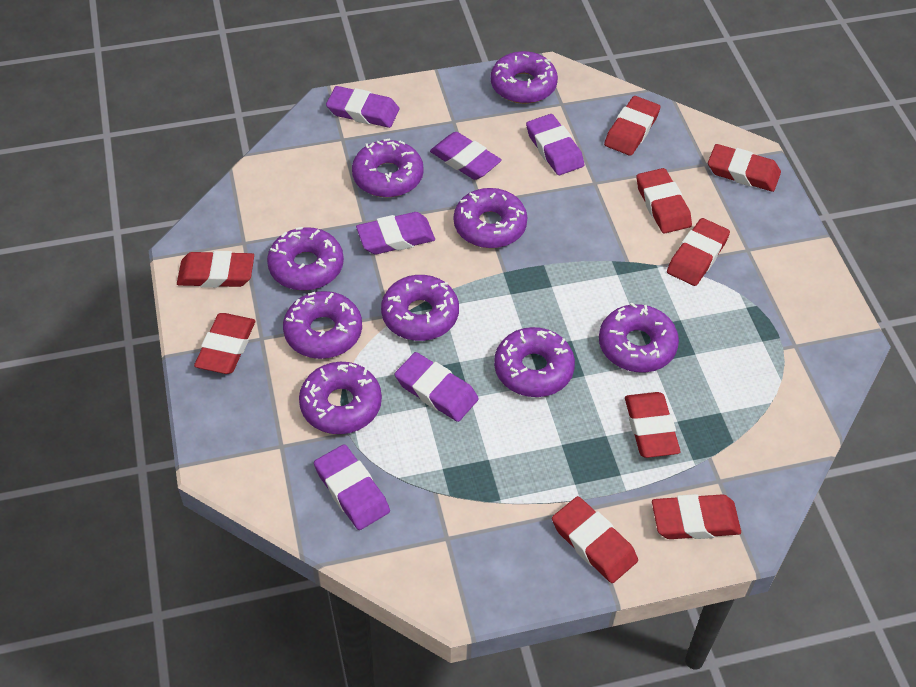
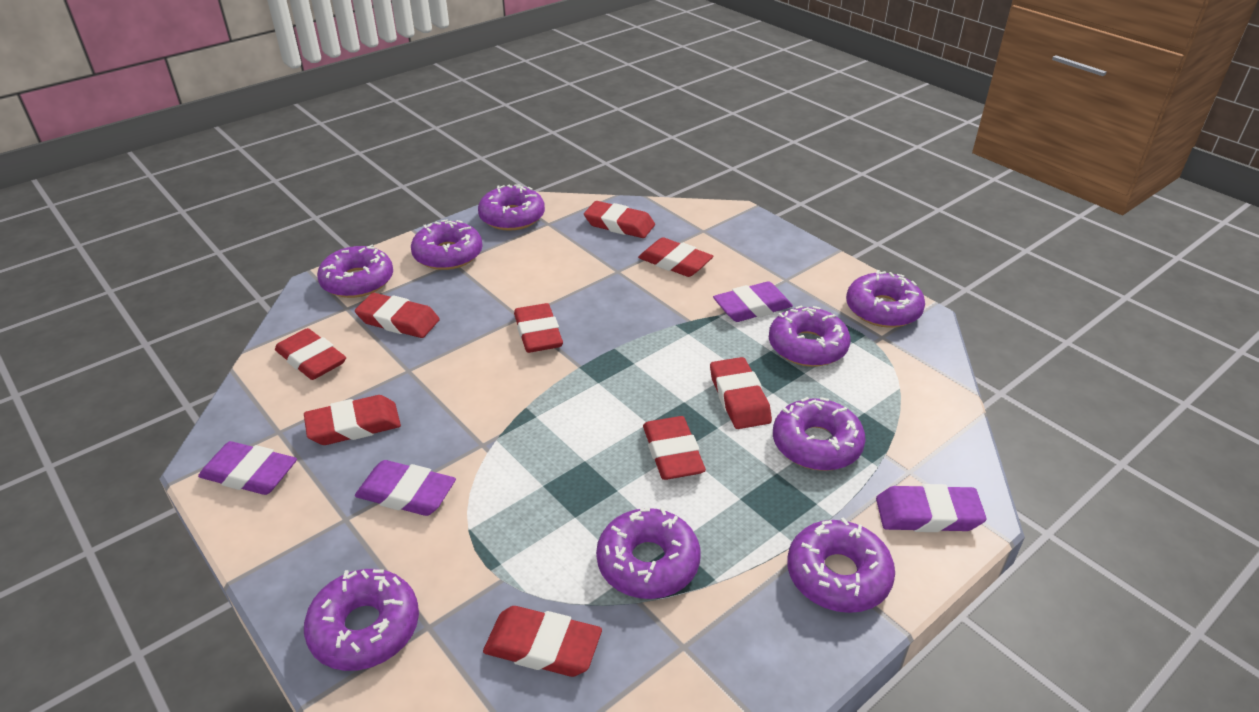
purple eraser: 6 -> 4

